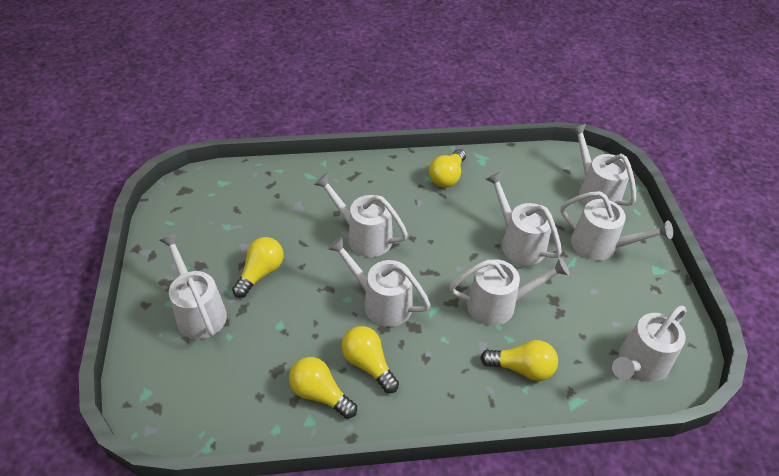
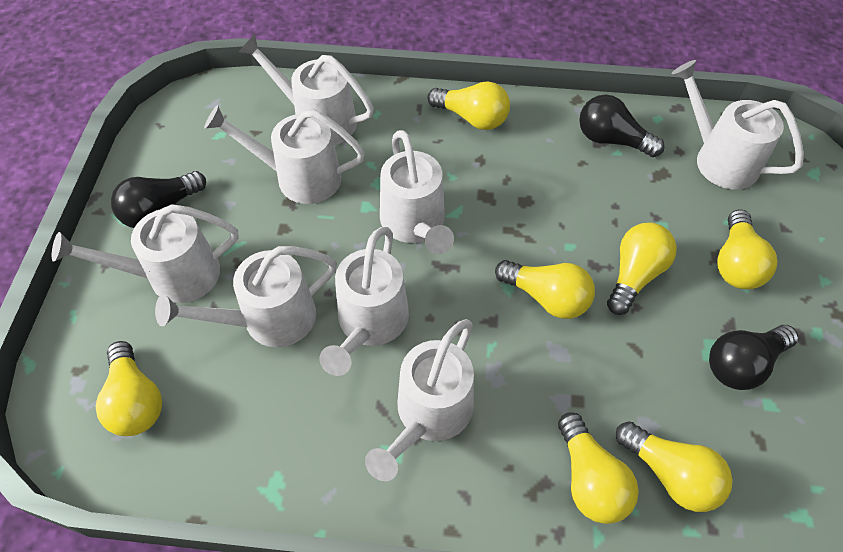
black light bulb: 0 -> 3
yellow light bulb: 5 -> 7

